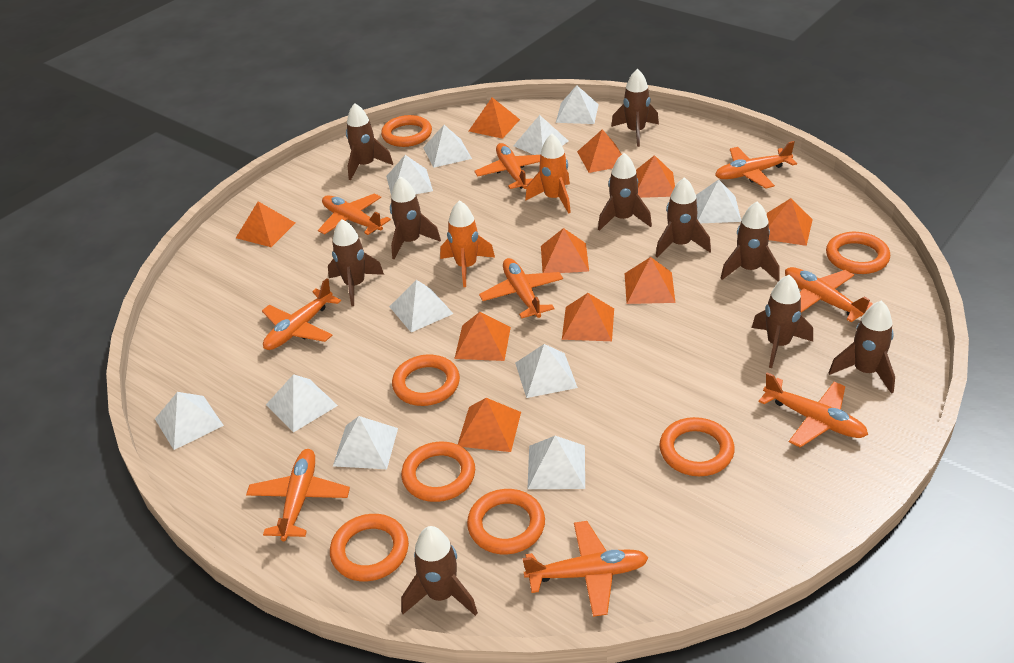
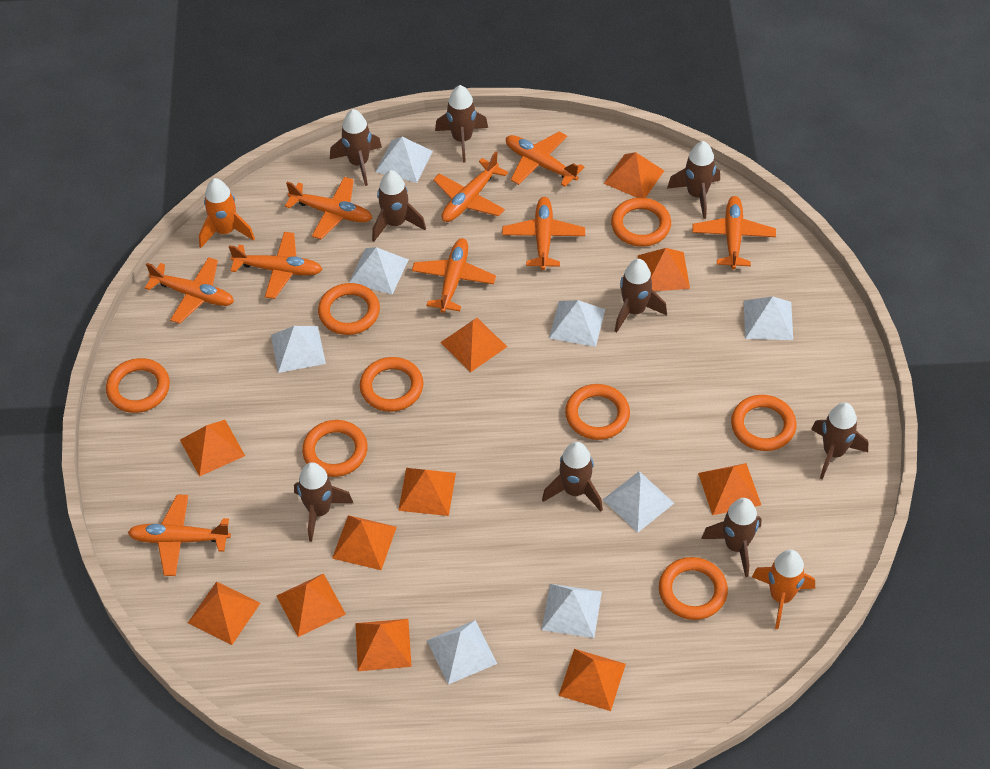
brown rocket: 10 -> 9
orange pyramid: 10 -> 11
orange ring: 7 -> 8
white pyramid: 11 -> 8

